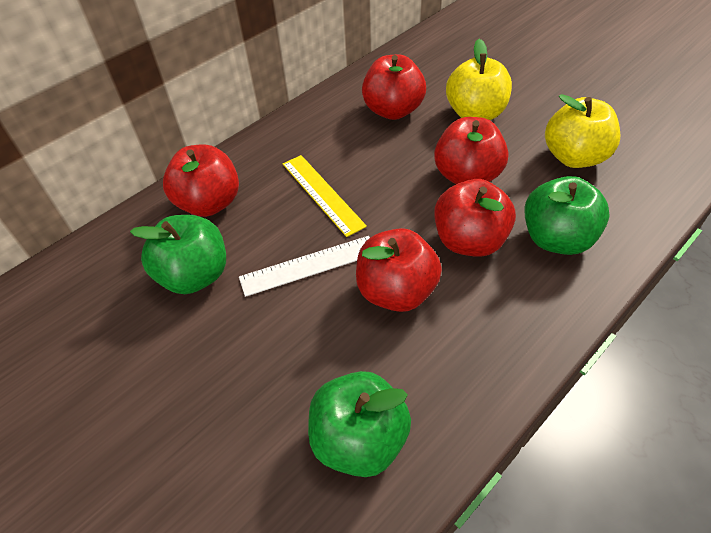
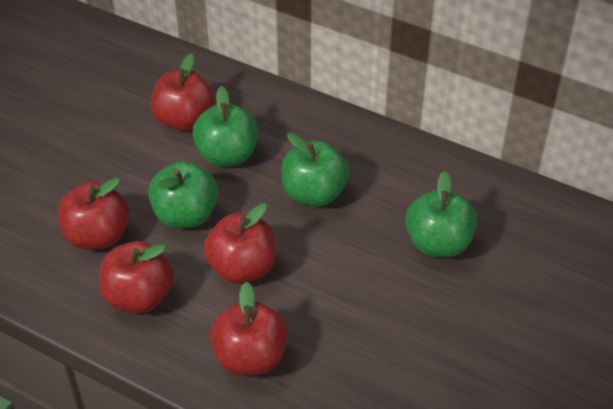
green apple: 3 -> 4
white ruler: 1 -> 0
yellow apple: 2 -> 0
yellow ruler: 1 -> 0

